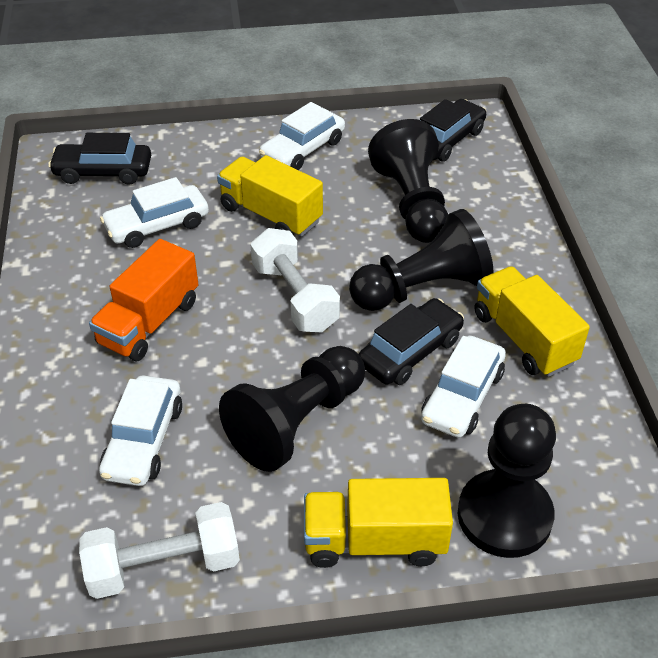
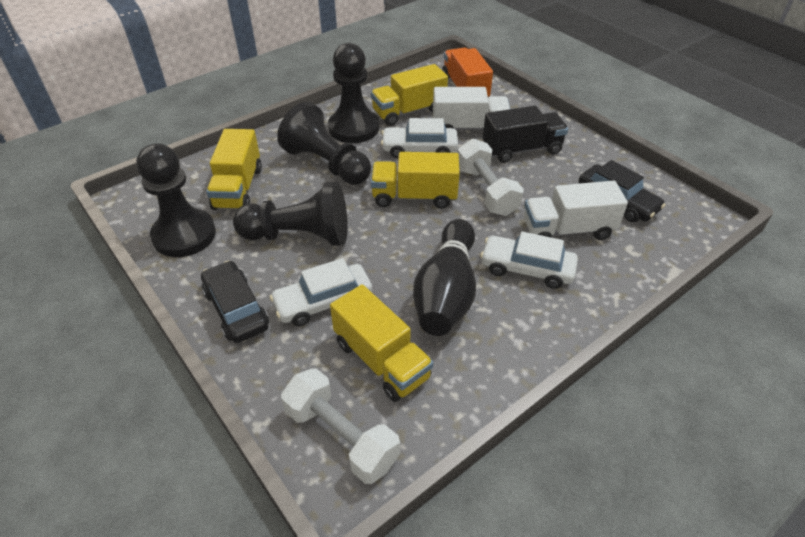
black bowling pin: 0 -> 1
black car: 3 -> 2
black truck: 0 -> 1
white car: 4 -> 3
white truck: 0 -> 2
yellow truck: 3 -> 4

